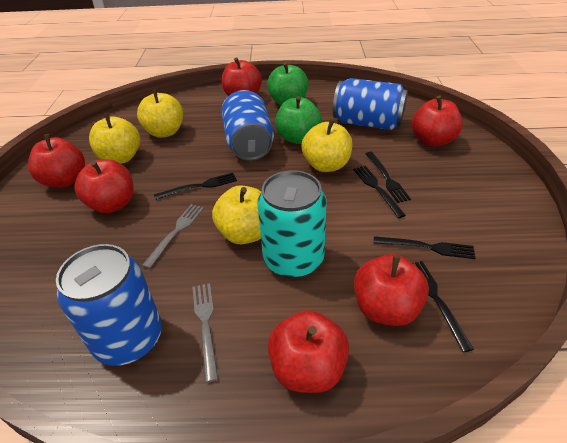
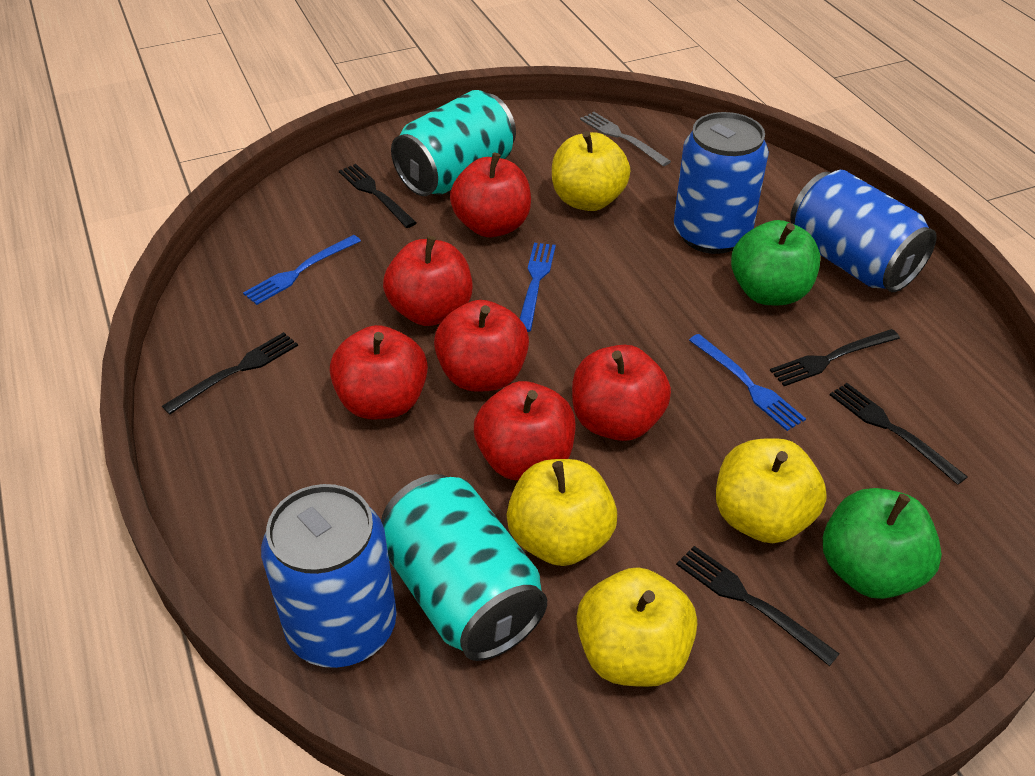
blue fork: 0 -> 3
grey fork: 2 -> 1
turquoise can: 1 -> 2

